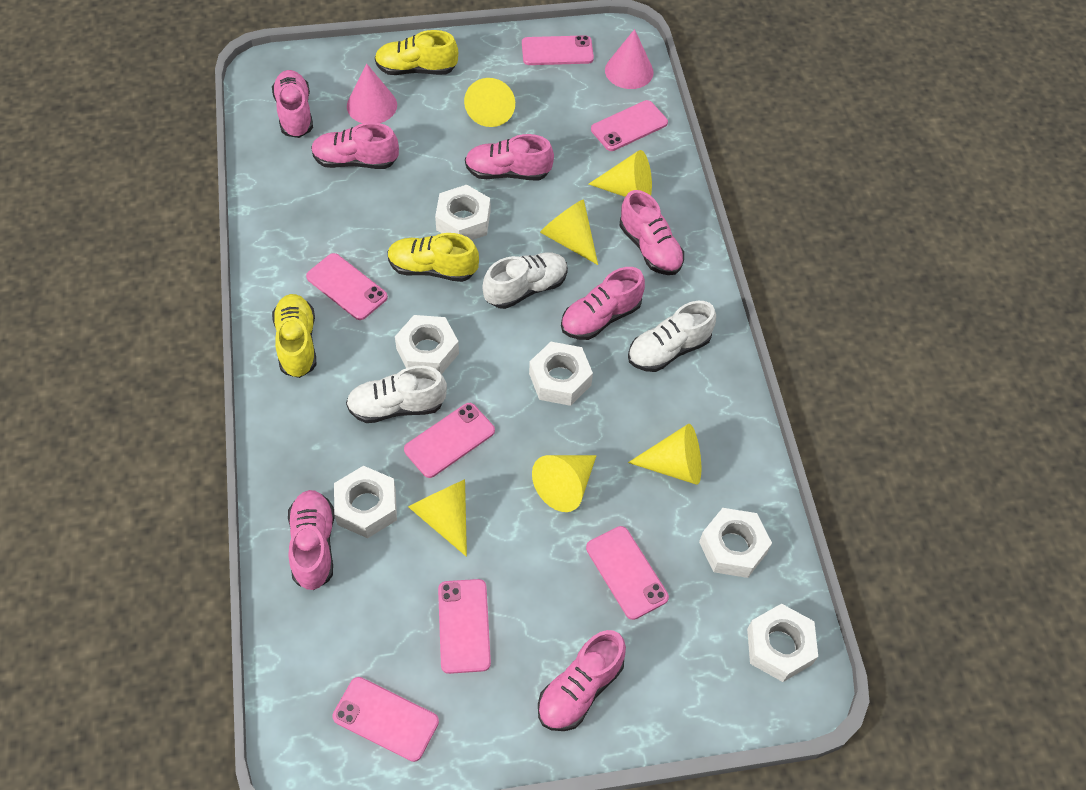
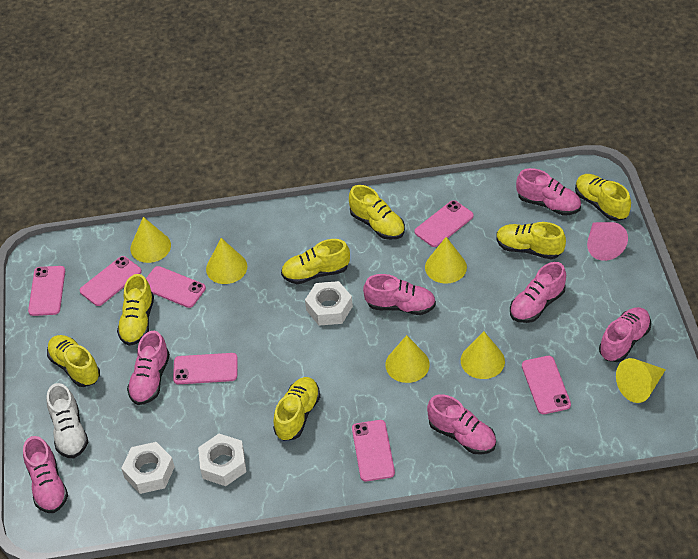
pink cone: 2 -> 1
white nut: 6 -> 3
white shoe: 3 -> 1
yellow shoe: 3 -> 7

